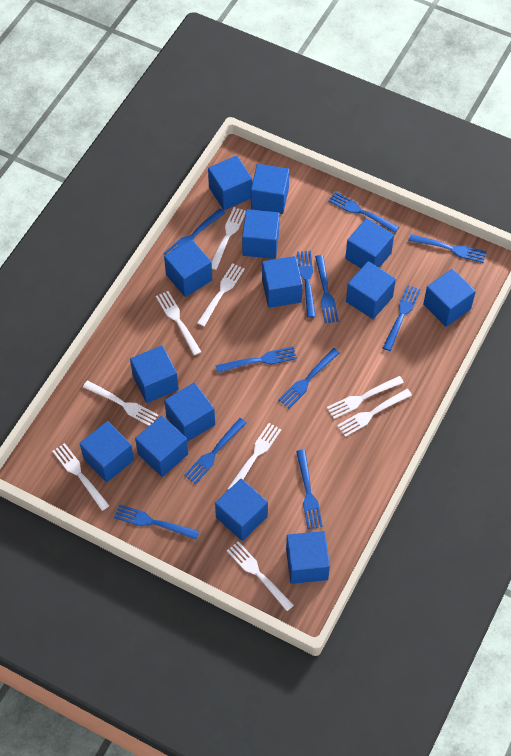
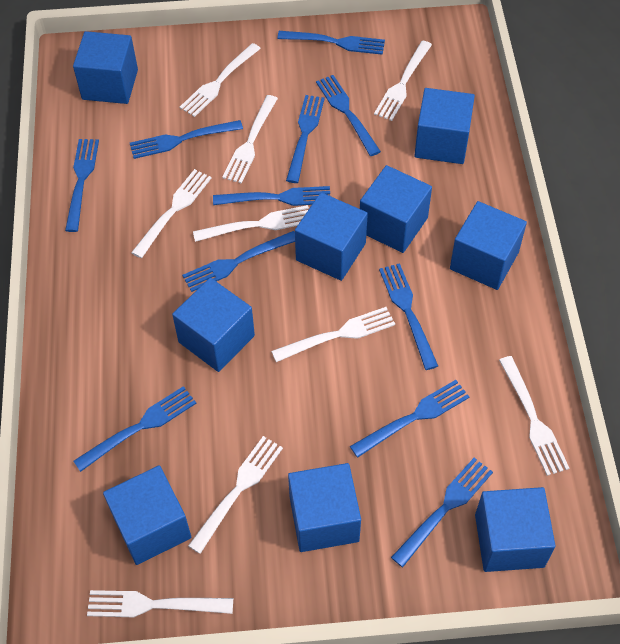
blue cube: 14 -> 9

